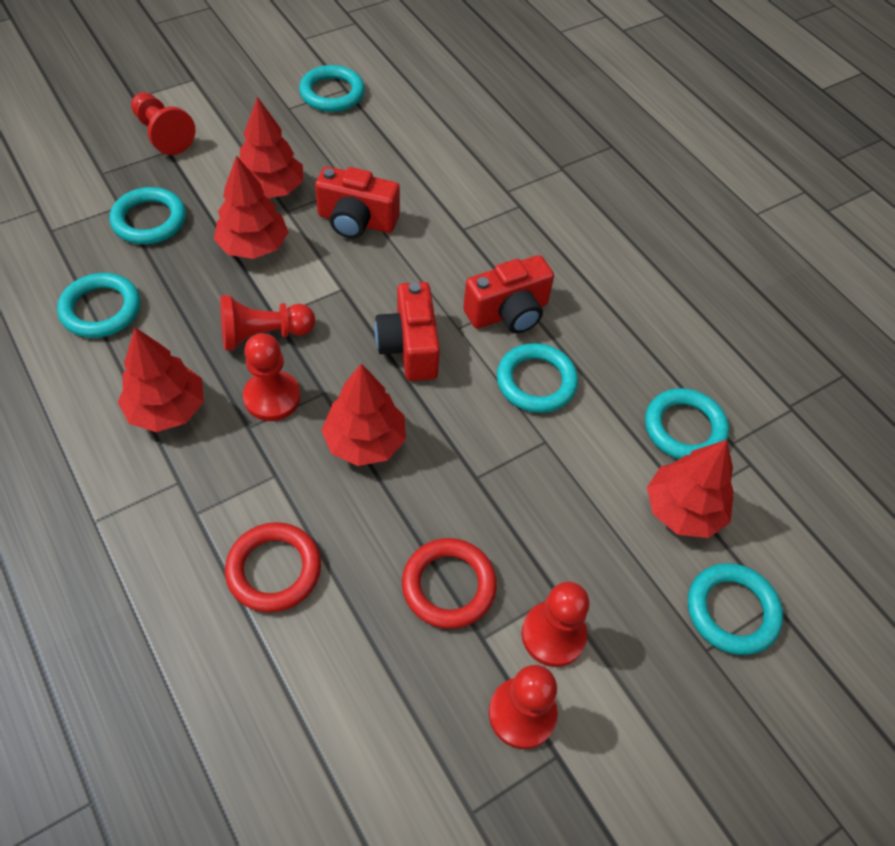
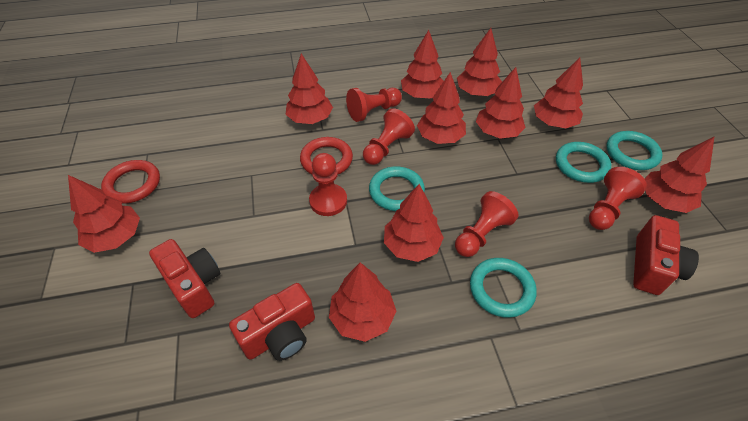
red tree: 5 -> 10
turquoise ring: 6 -> 4

